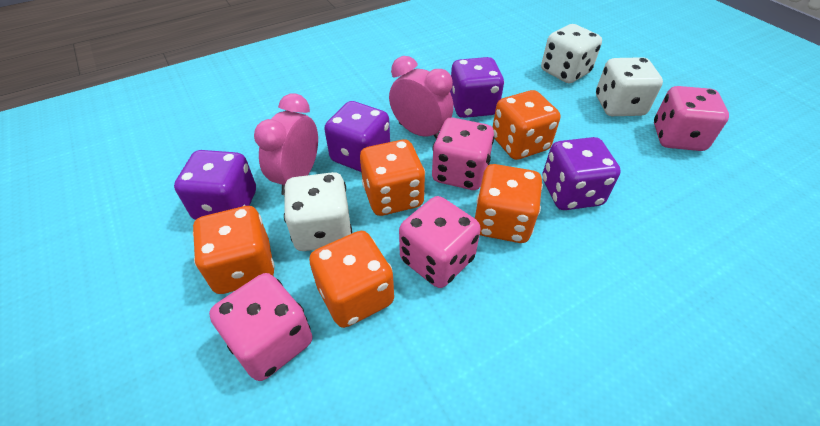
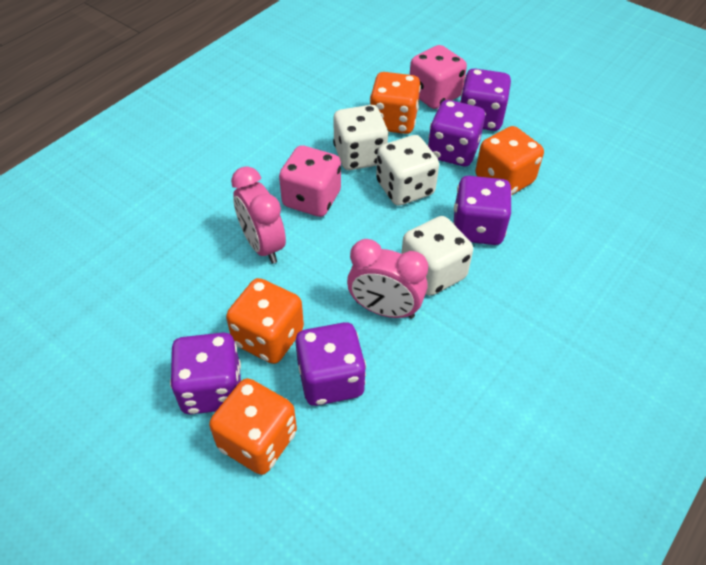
orange dice: 5 -> 4
pink dice: 4 -> 2
purple dice: 4 -> 5

